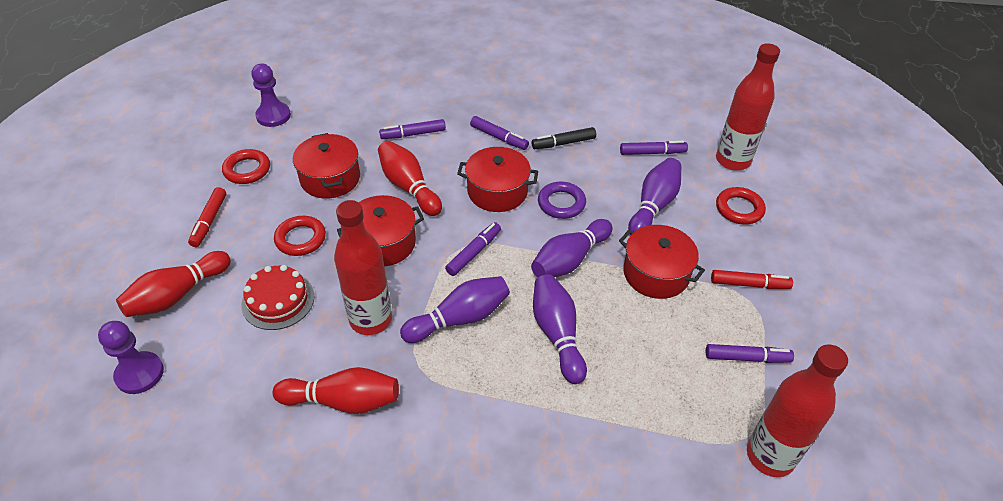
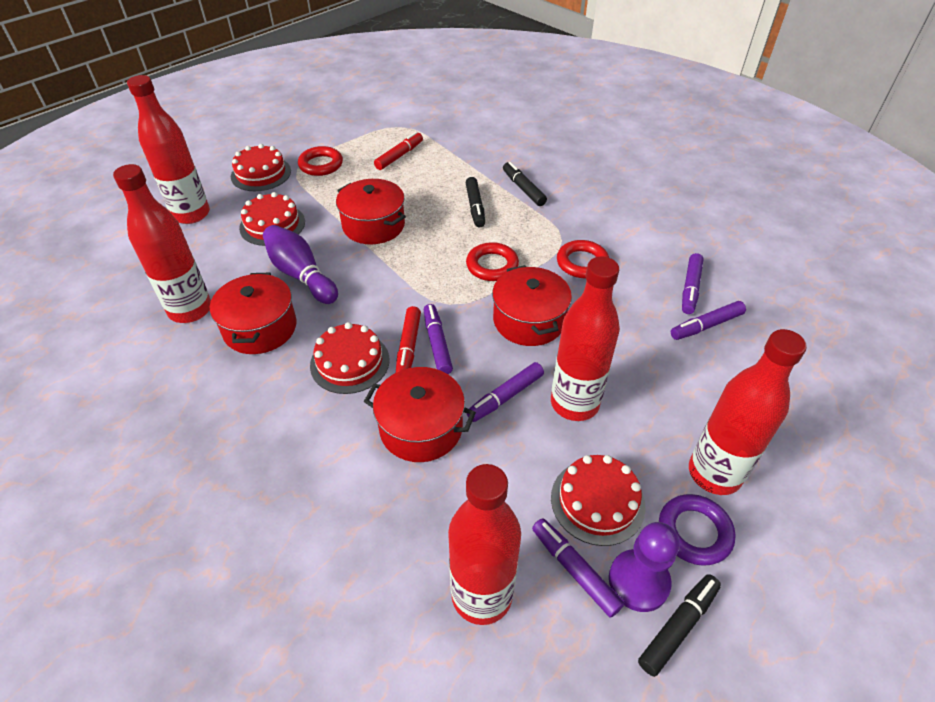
black marker: 1 -> 3
purple bowling pin: 4 -> 1
purple pawn: 2 -> 1
red bottle: 3 -> 5
red bowling pin: 3 -> 0
red cake: 1 -> 4

